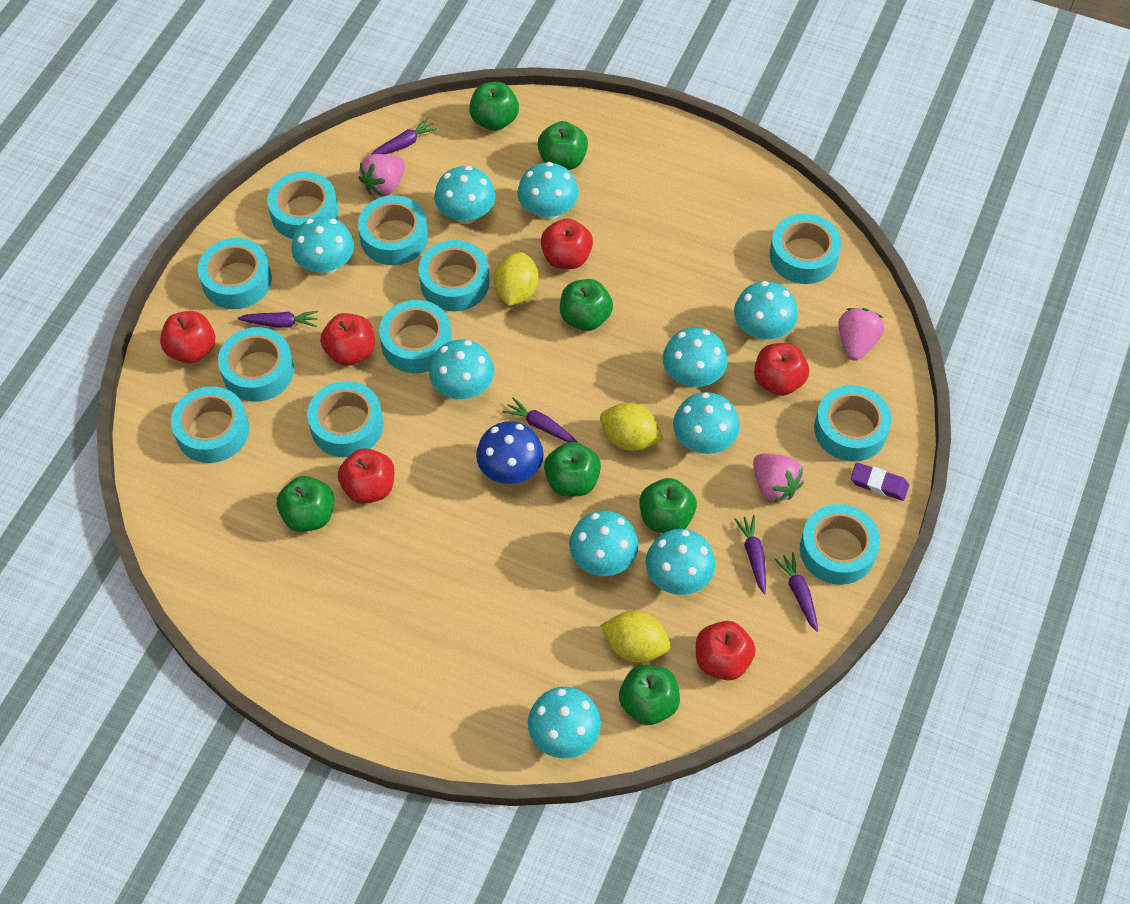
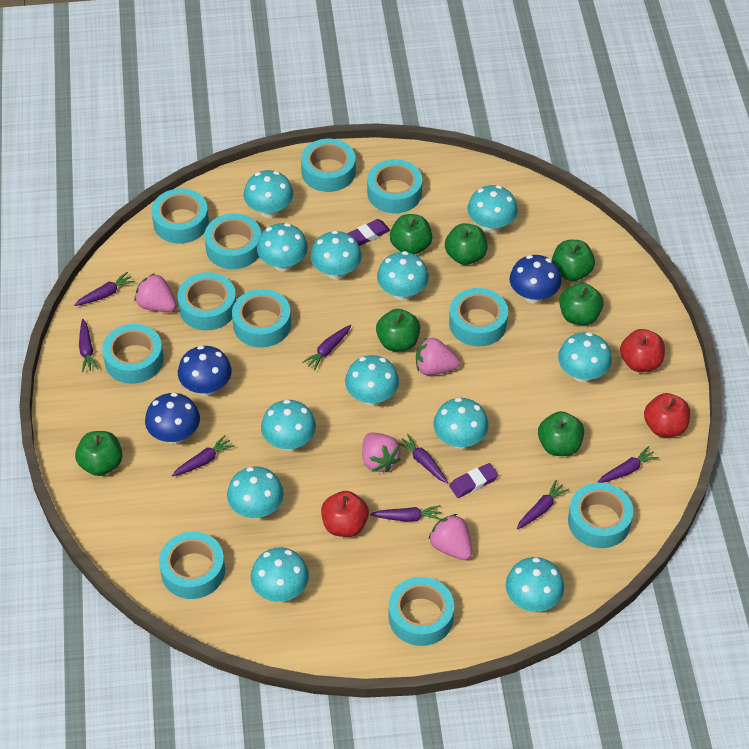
blue mushroom: 1 -> 3
pink strawberry: 3 -> 4
purple carrot: 5 -> 8
purple eraser: 1 -> 2
red apple: 6 -> 3
turquoise mushroom: 10 -> 12
yellow lemon: 3 -> 0

